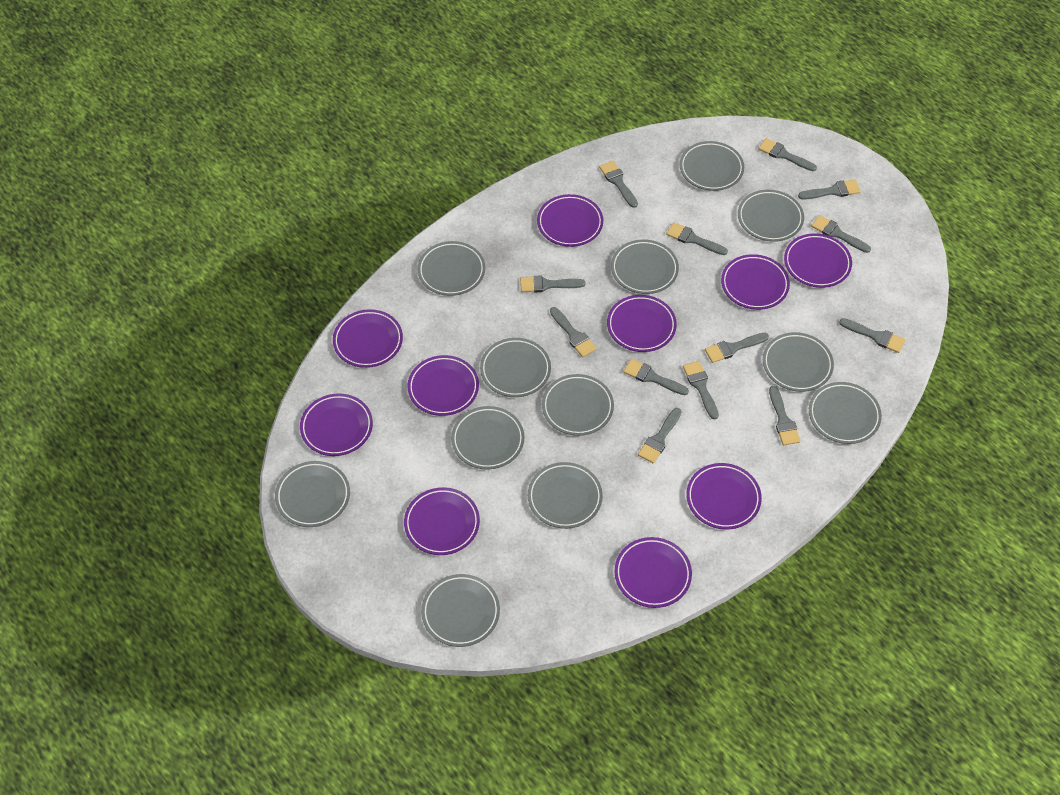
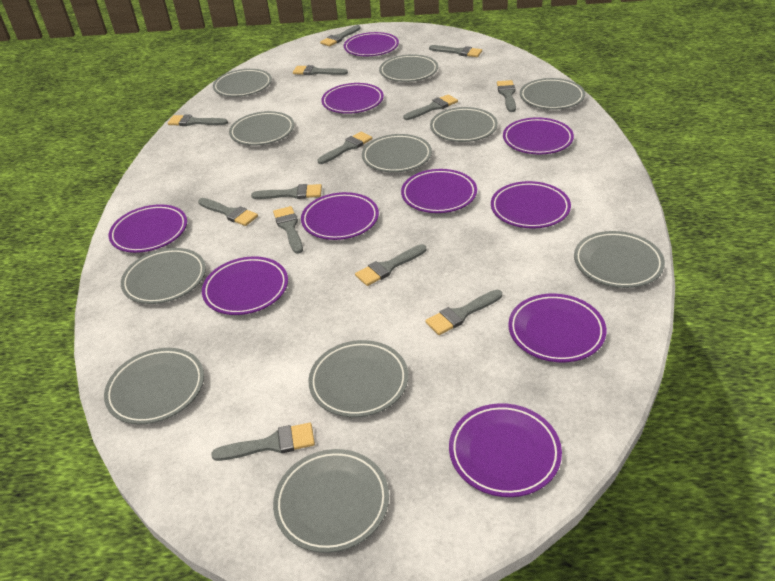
grey plate: 12 -> 11

